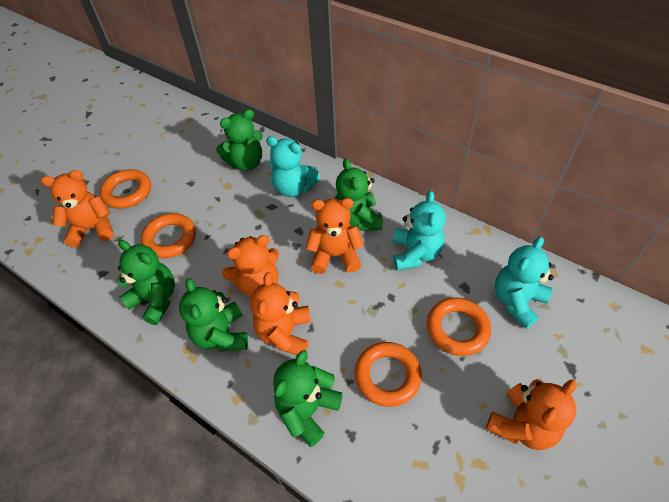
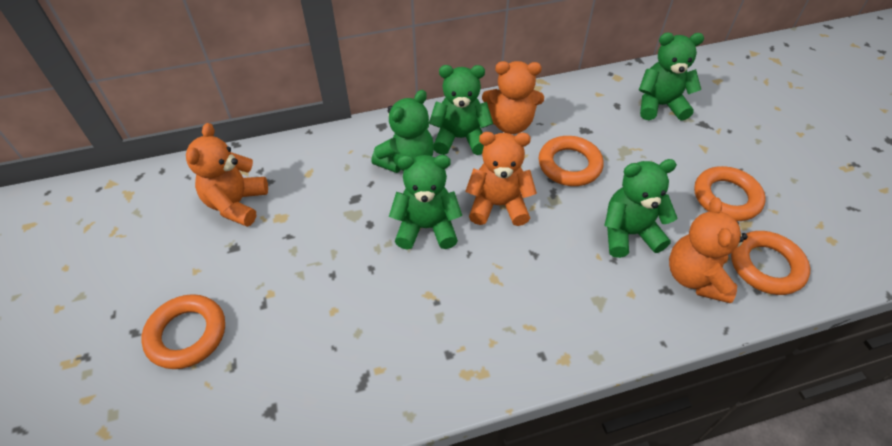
orange teddy bear: 5 -> 4
turquoise teddy bear: 3 -> 0

